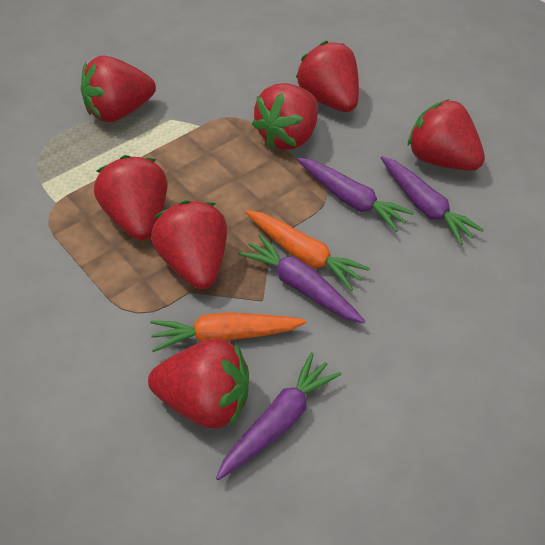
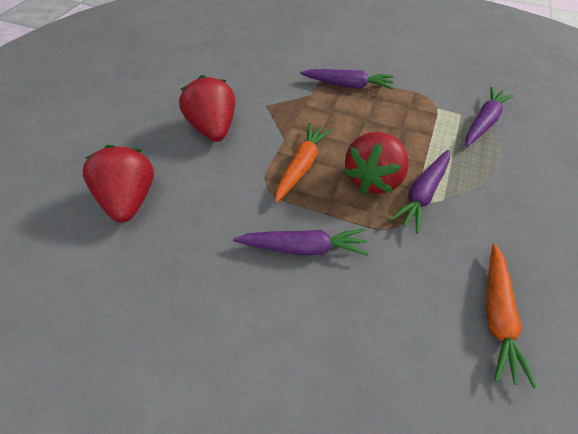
red strawberry: 7 -> 3

